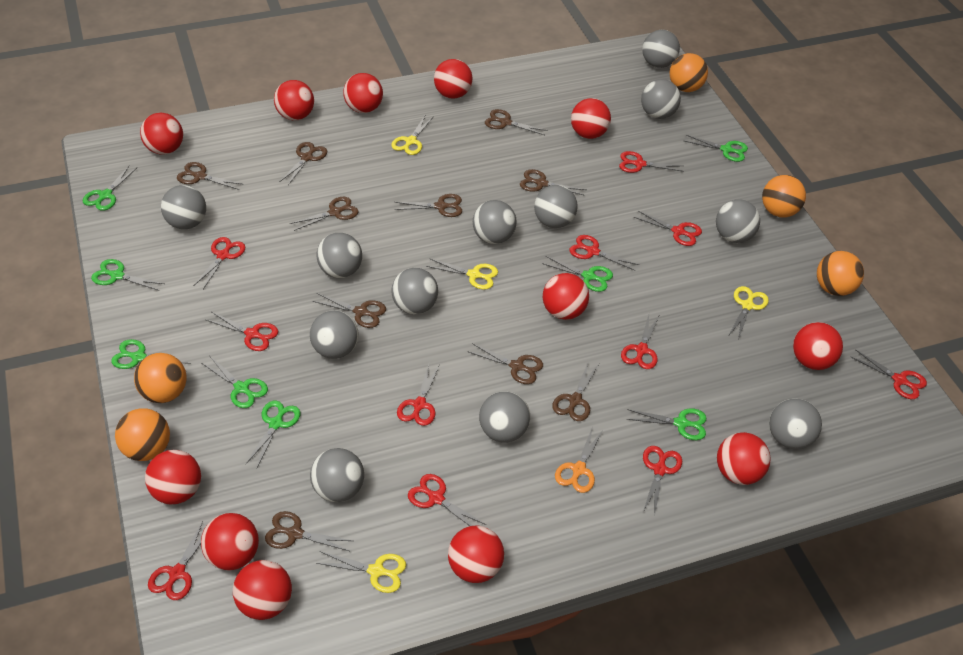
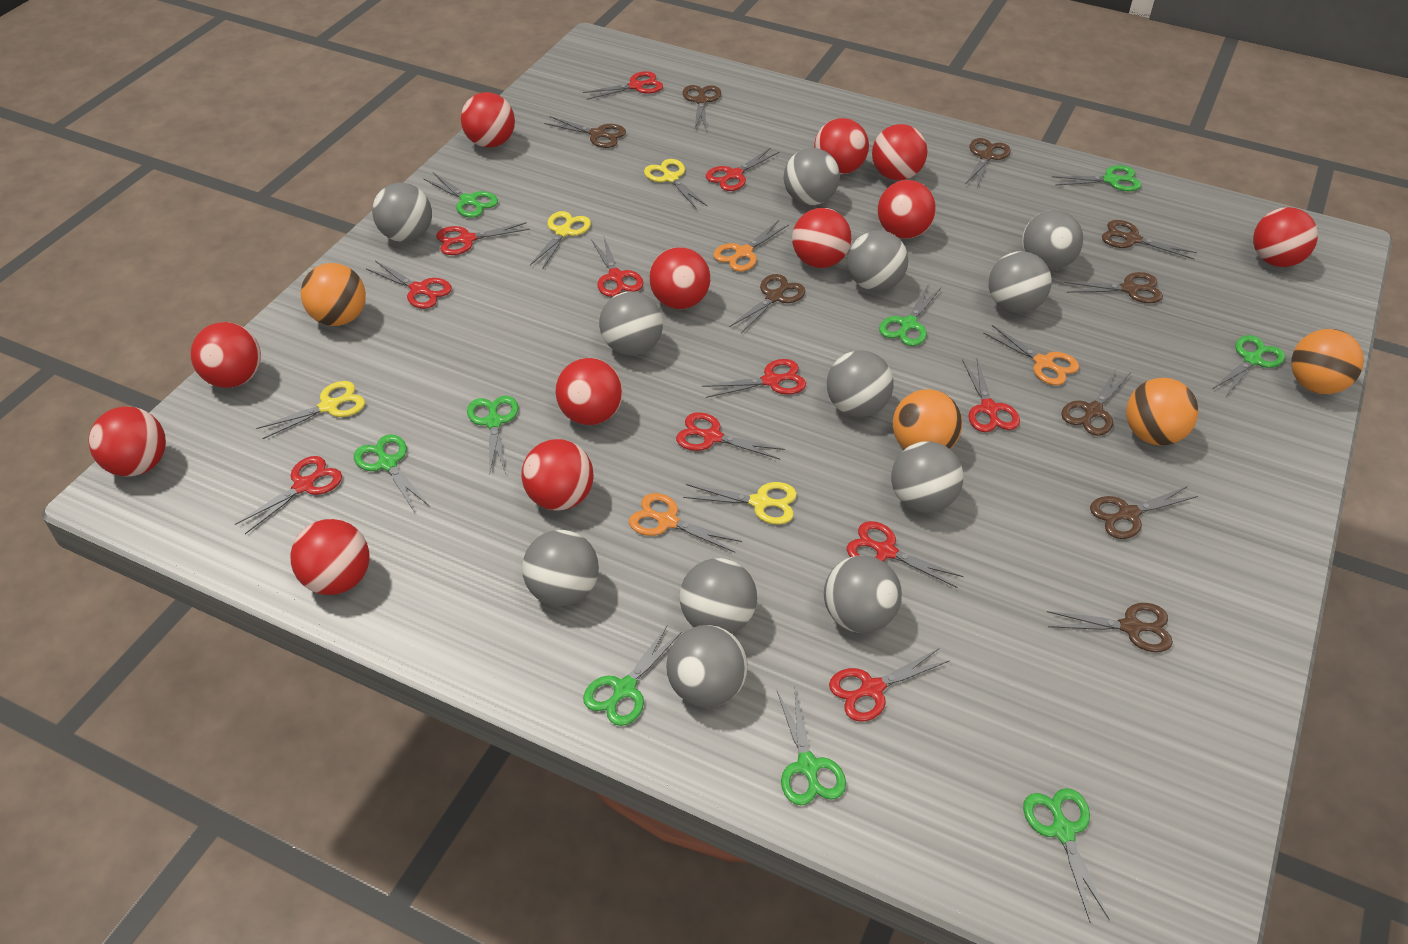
brown scissors: 10 -> 9
green scissors: 8 -> 9
orange ball: 5 -> 4
orange scissors: 1 -> 3

